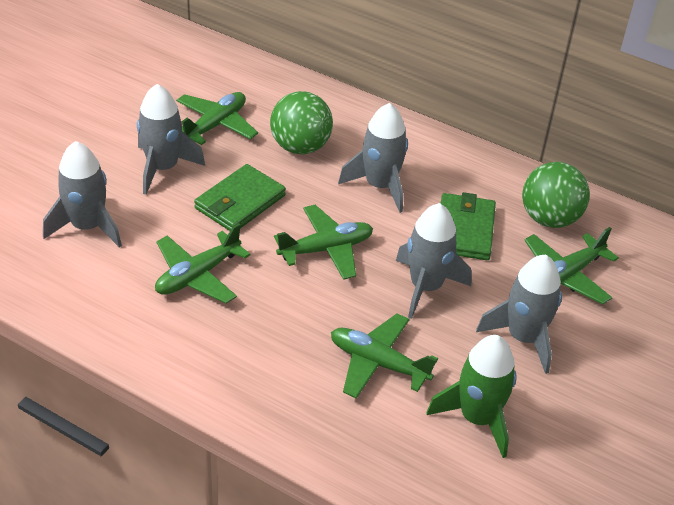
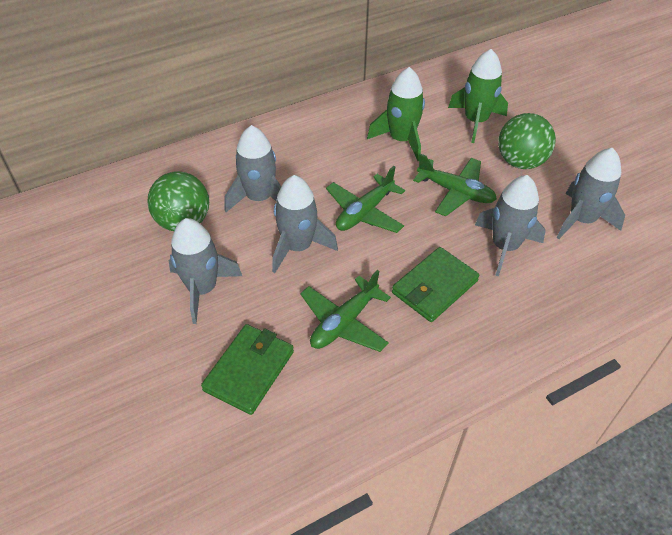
green plane: 5 -> 3
green rocket: 1 -> 2

